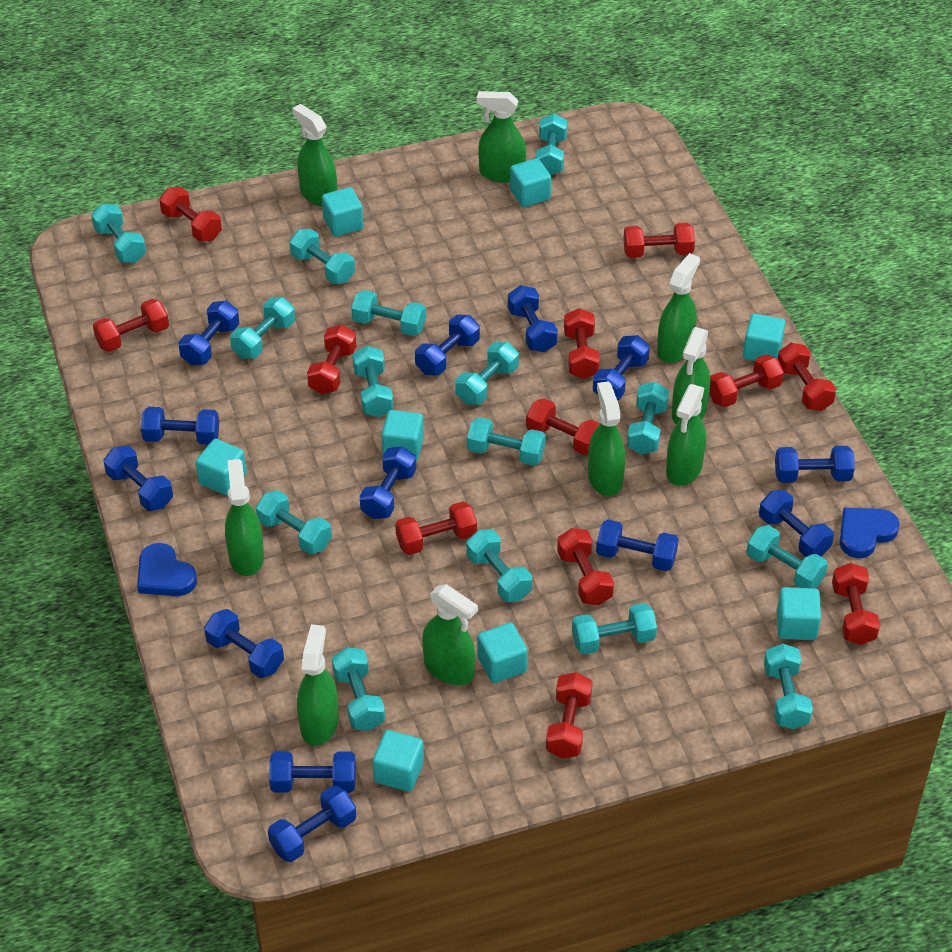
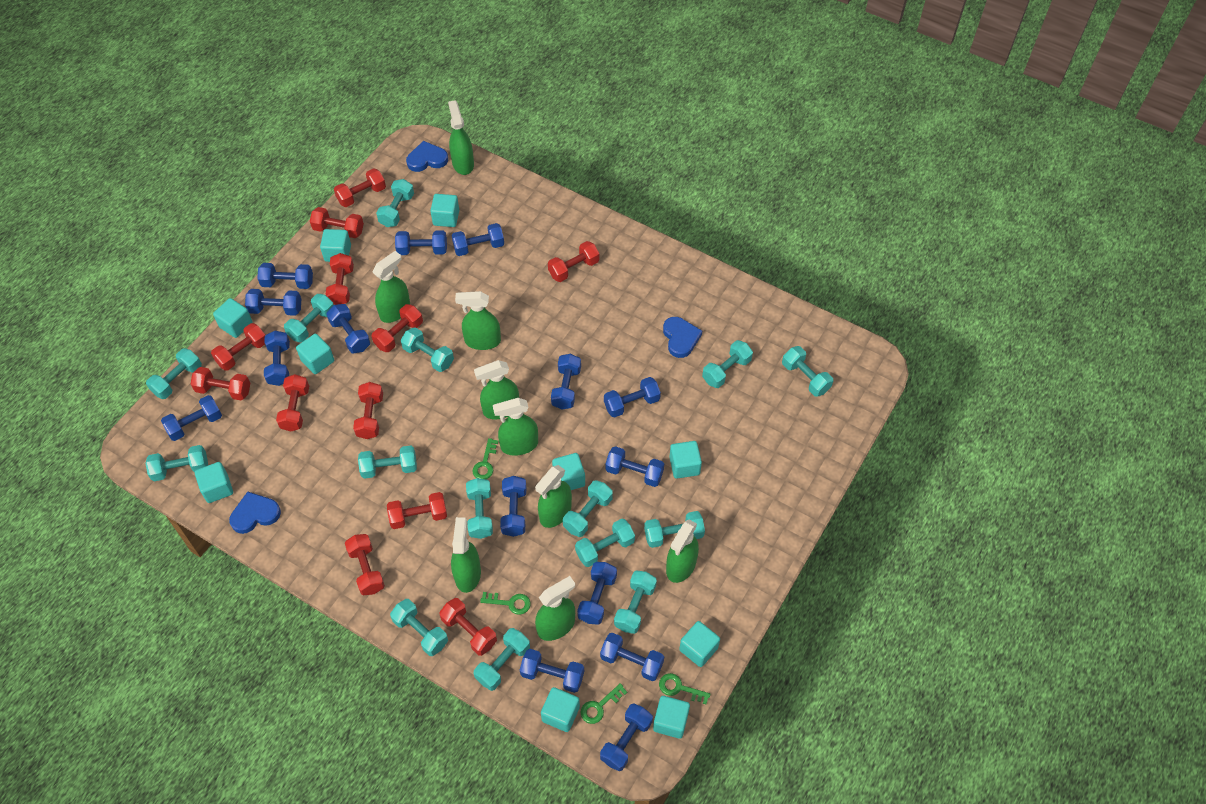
blue dumbbell: 13 -> 15
blue heart: 2 -> 3
green key: 0 -> 4
turquoise cube: 8 -> 10

